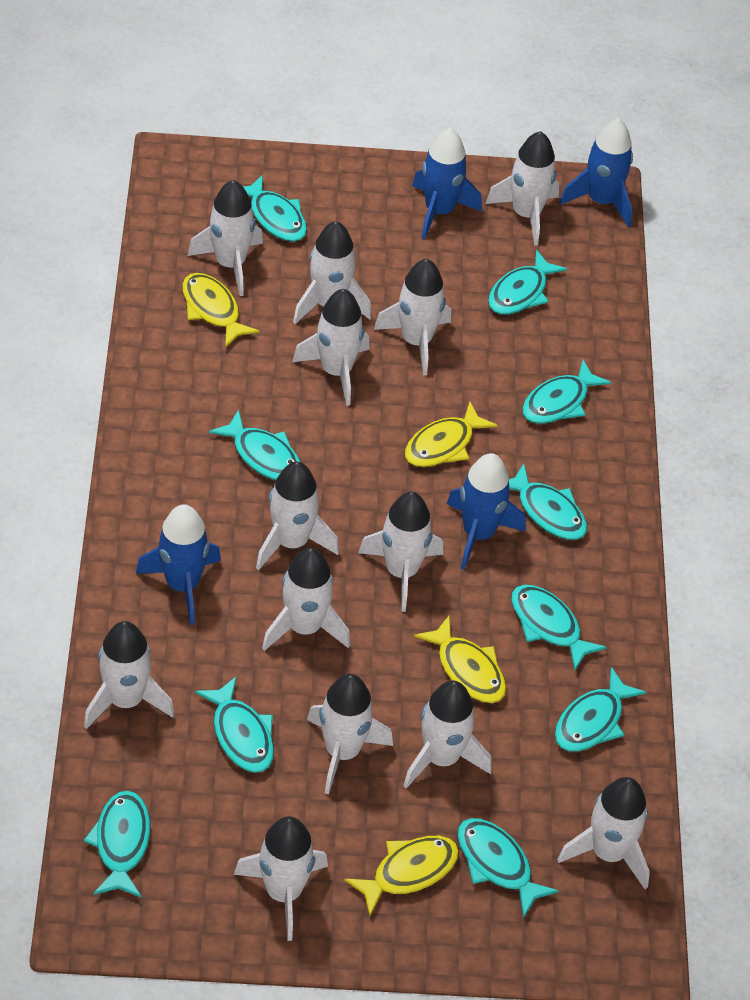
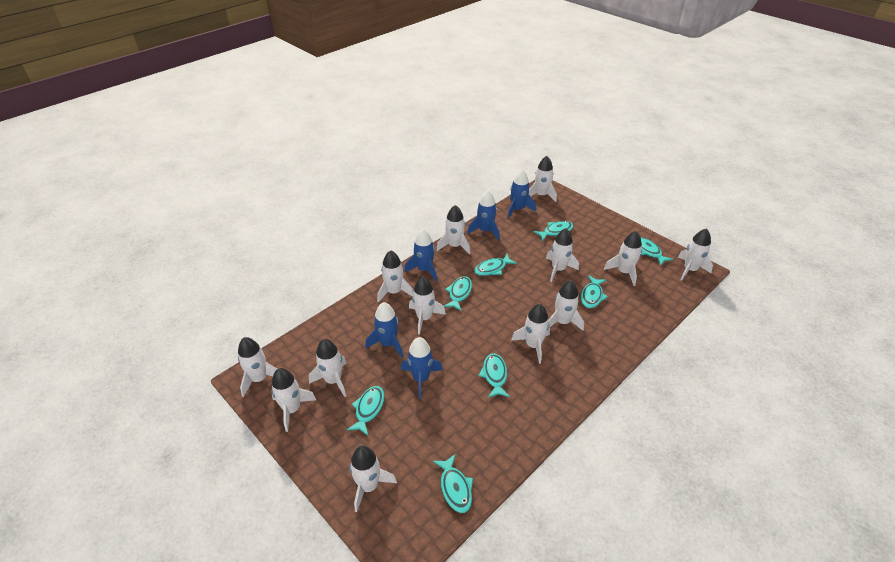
blue rocket: 4 -> 5
turquoise fish: 10 -> 8
yellow fish: 4 -> 0

